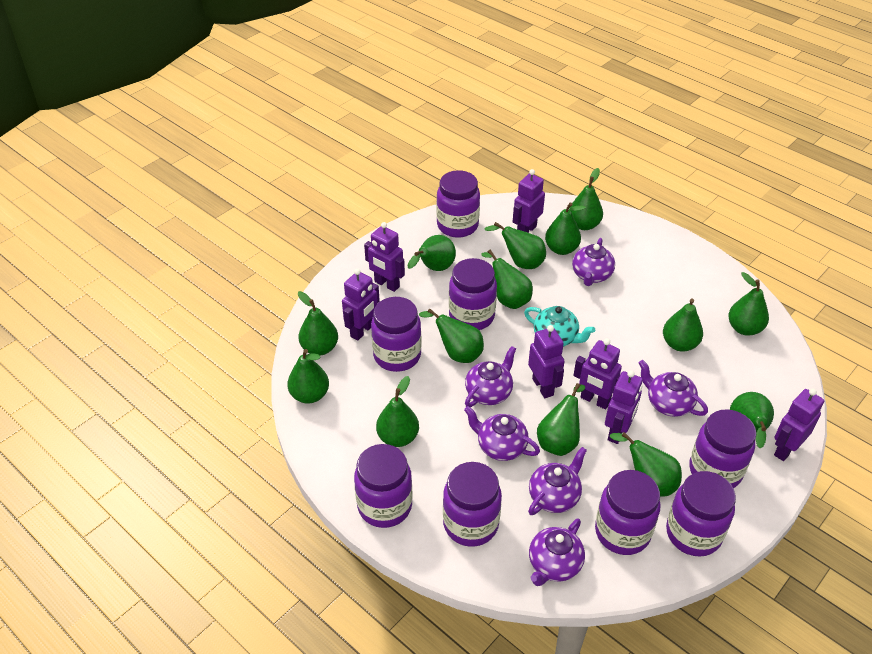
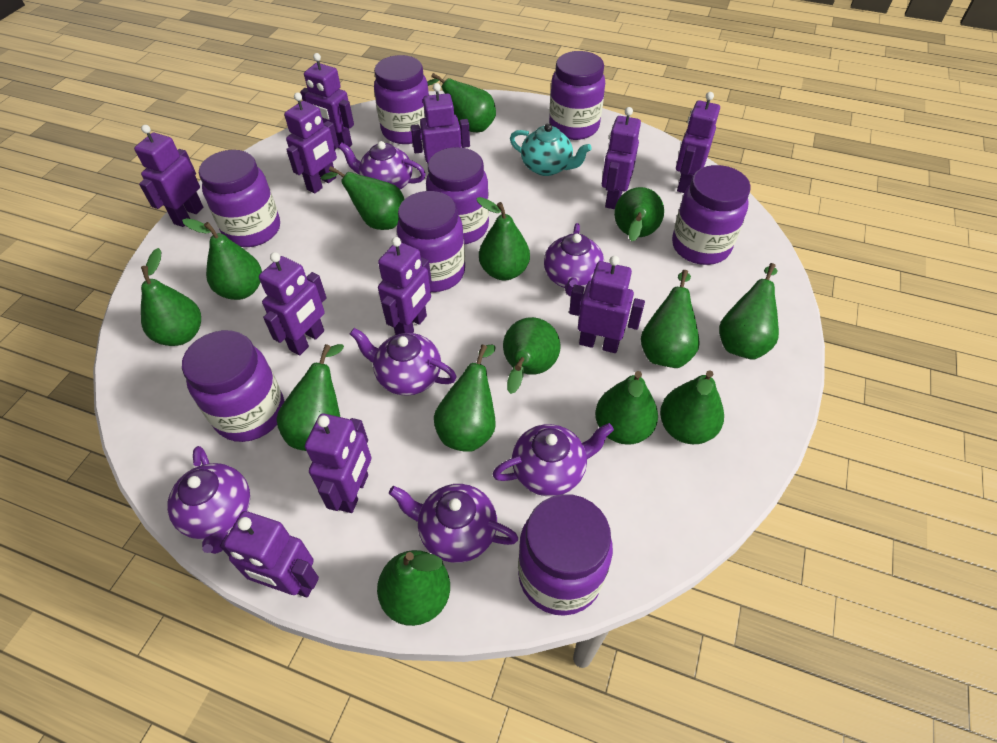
purple robot: 7 -> 11

